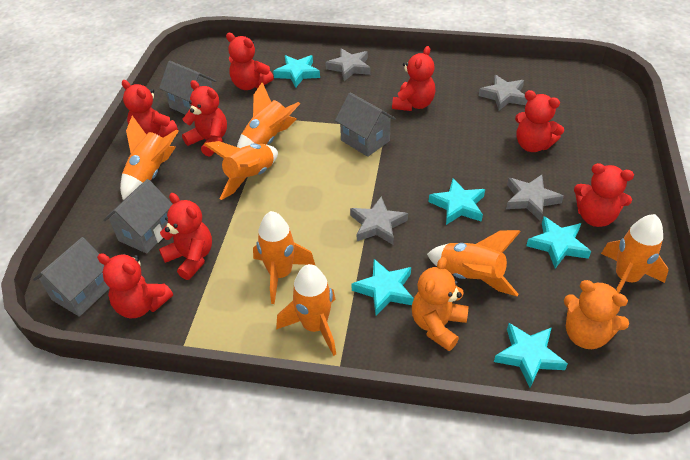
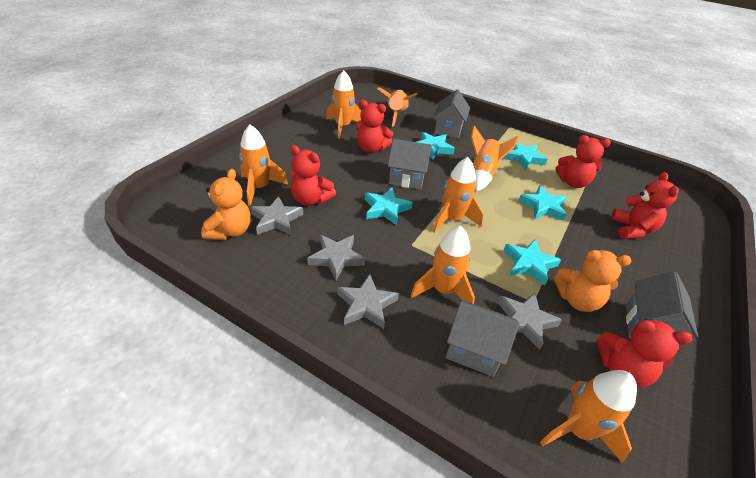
red teddy bear: 8 -> 5

